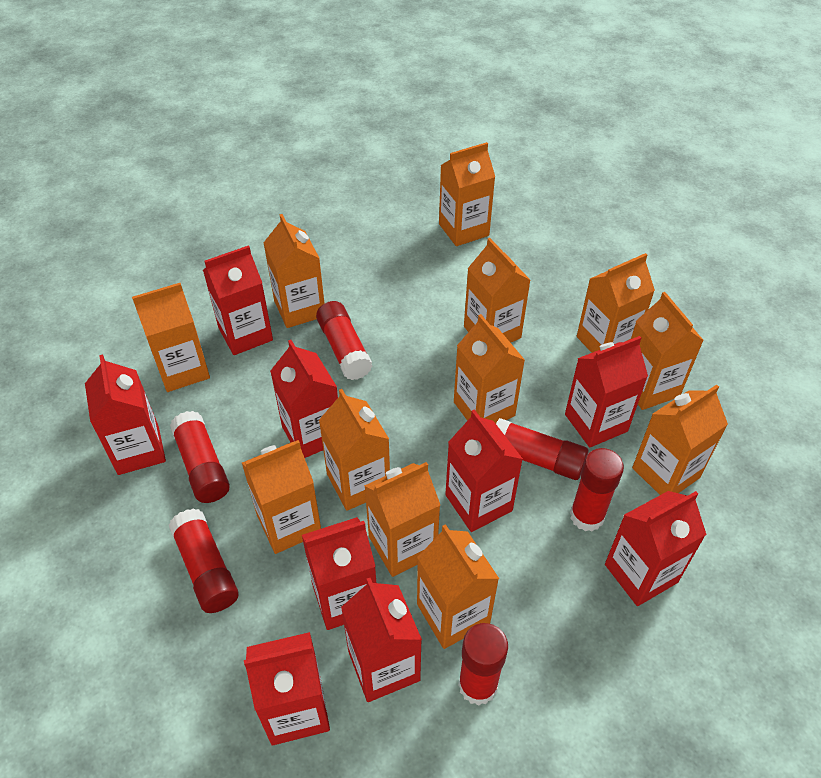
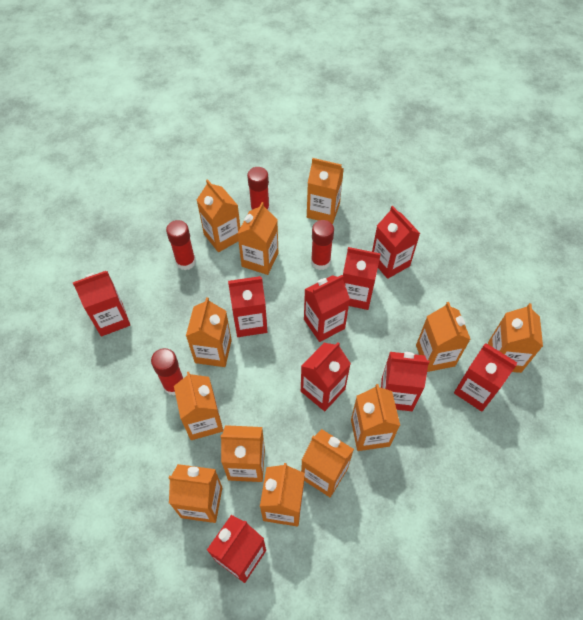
red glue stick: 6 -> 4

